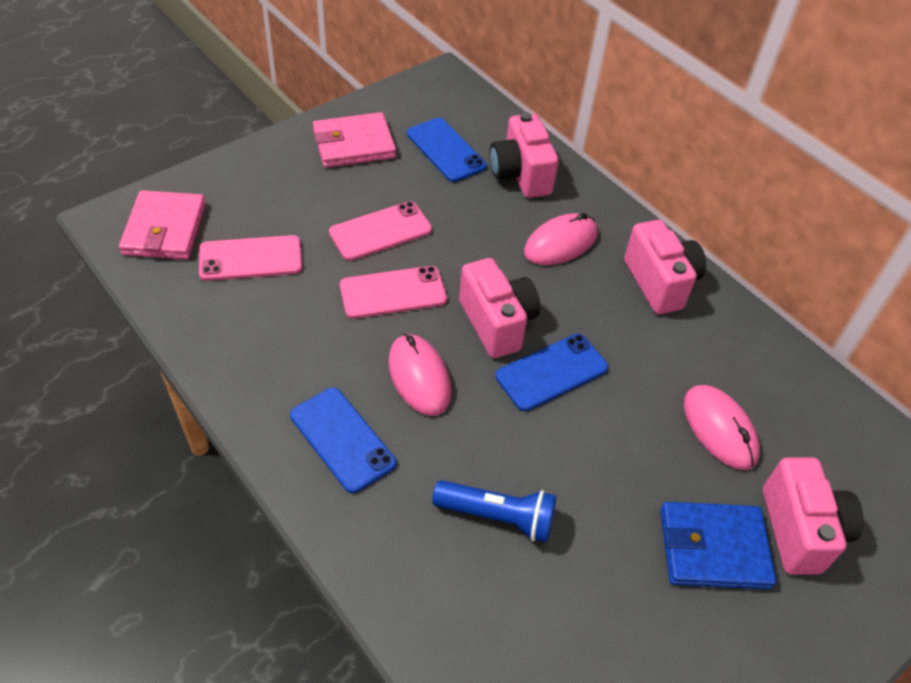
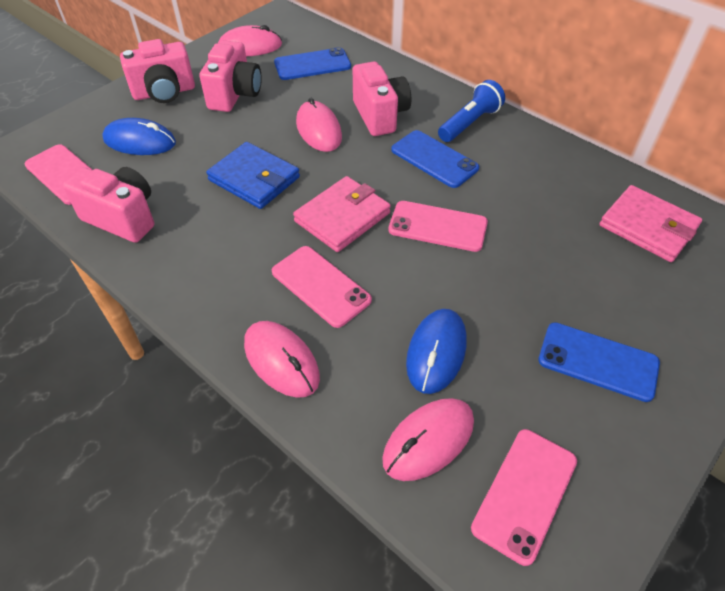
blue mouse: 0 -> 2
pink mouse: 3 -> 4
pink phone: 3 -> 4

